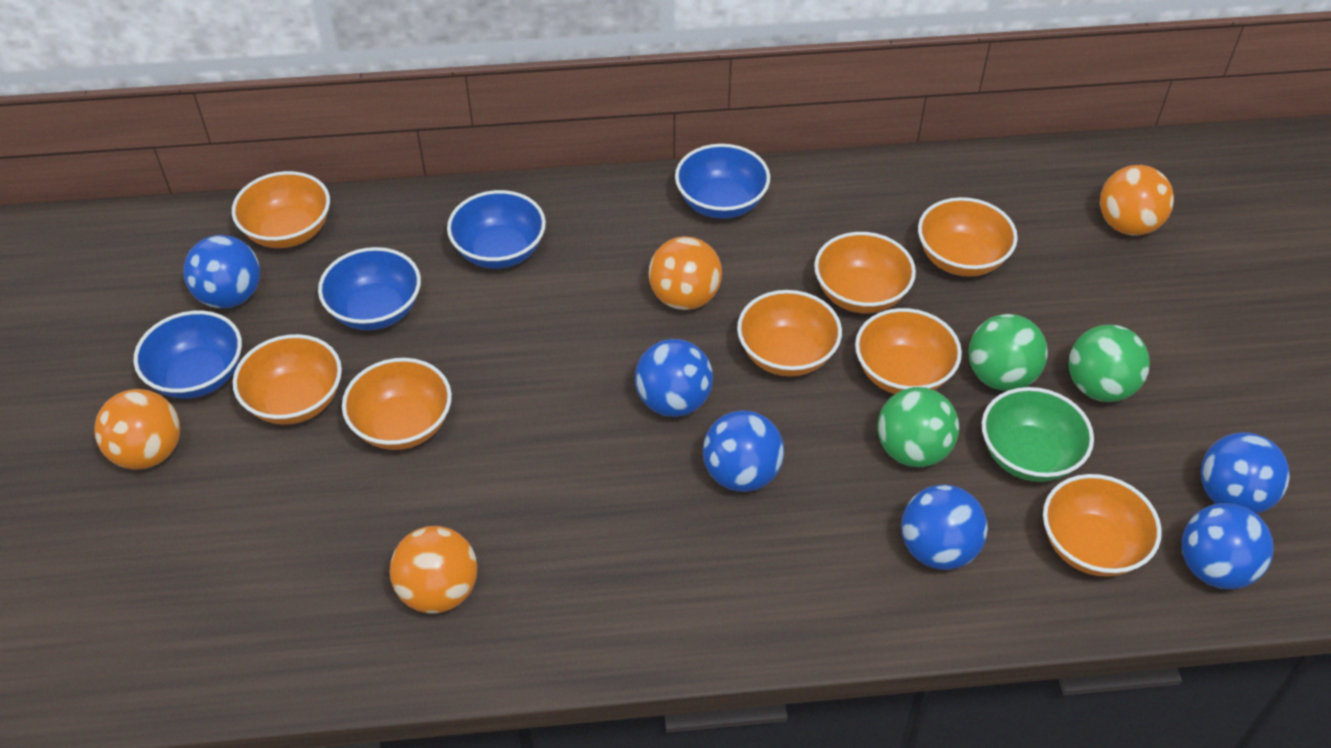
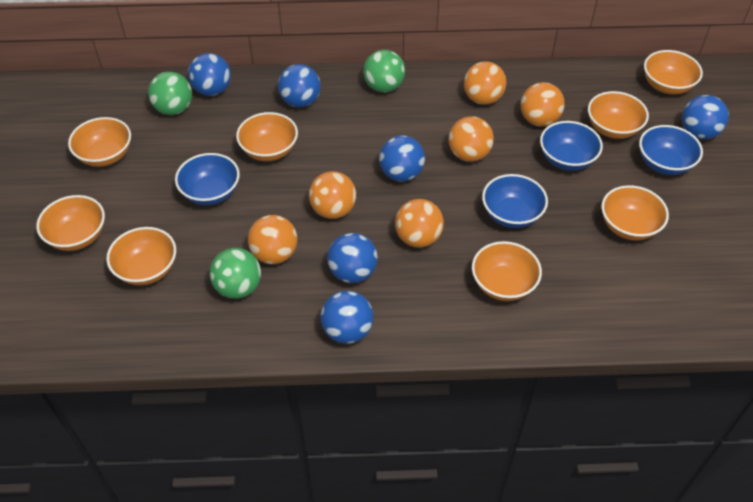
green bowl: 1 -> 0
orange ball: 4 -> 6

